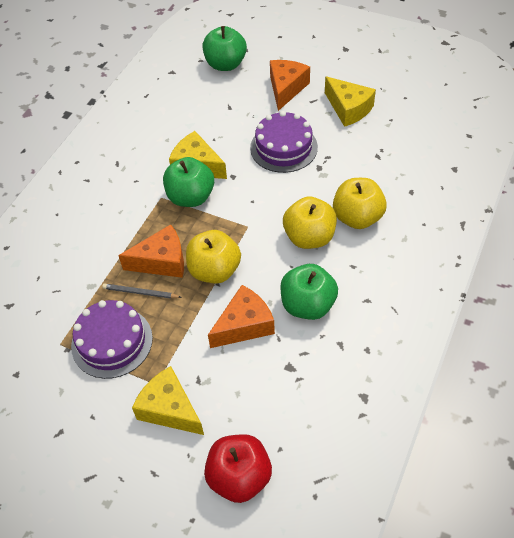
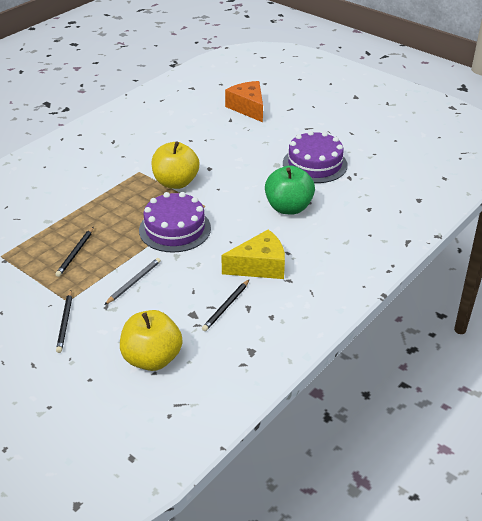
black pencil: 0 -> 3
green apple: 3 -> 1
orange cheese: 3 -> 1
red apple: 1 -> 0
yellow apple: 3 -> 2
yellow cheese: 3 -> 1

